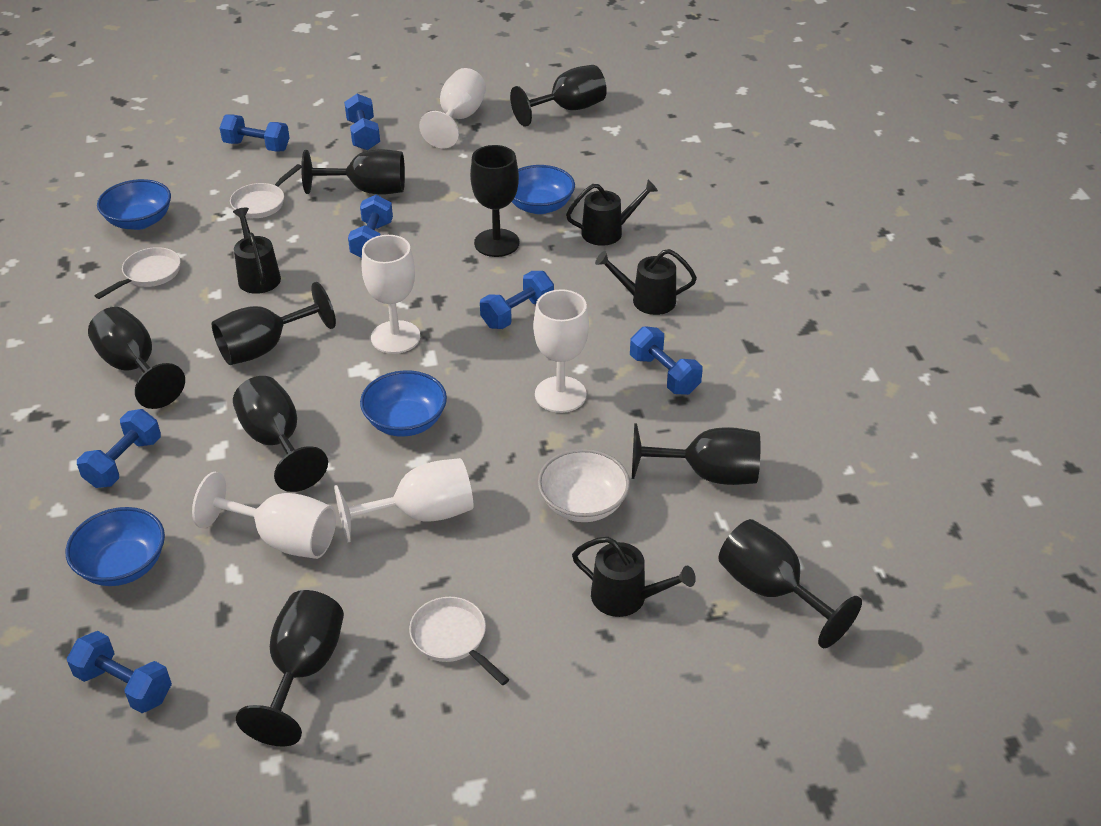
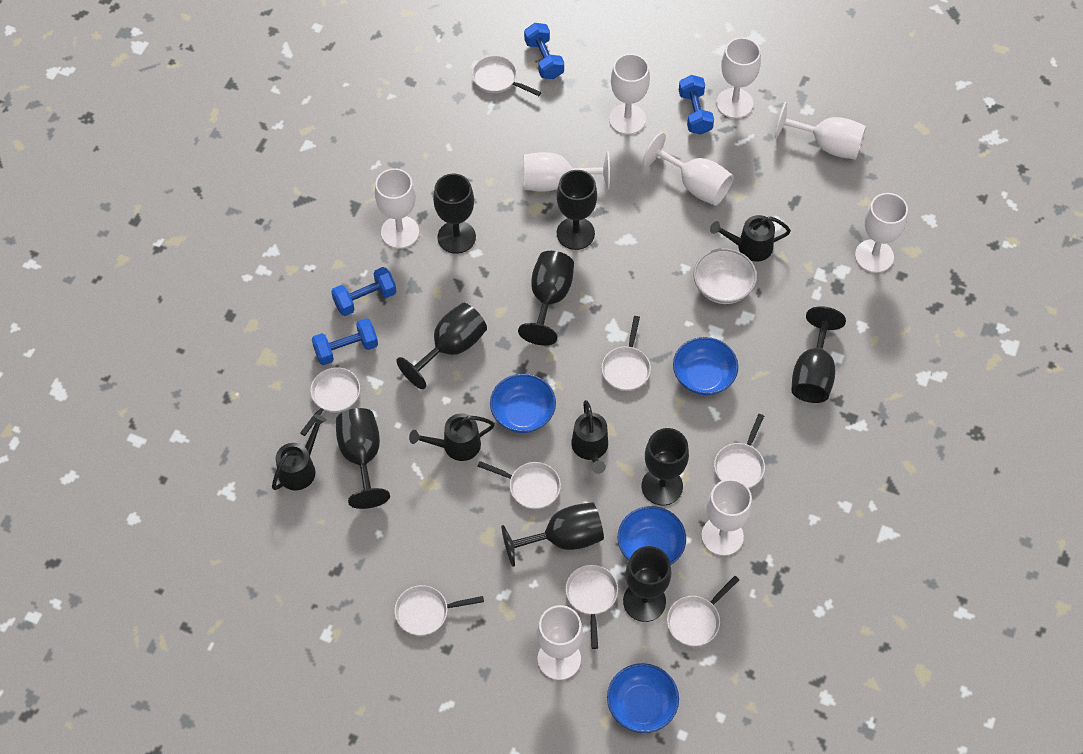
blue dumbbell: 7 -> 4
white goblet: 5 -> 9
white pan: 3 -> 8

